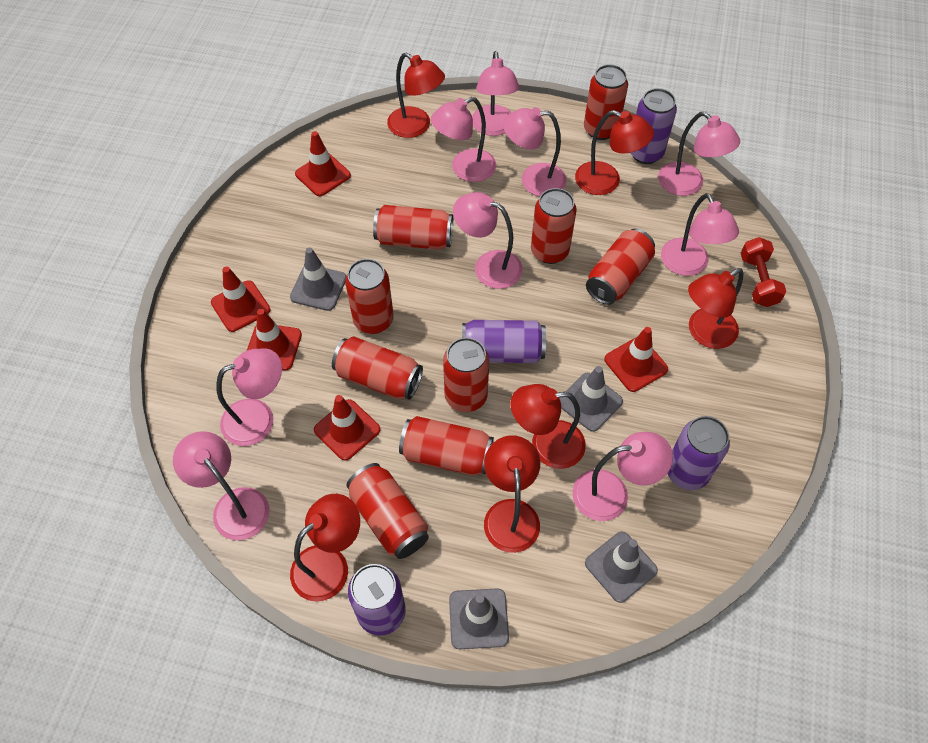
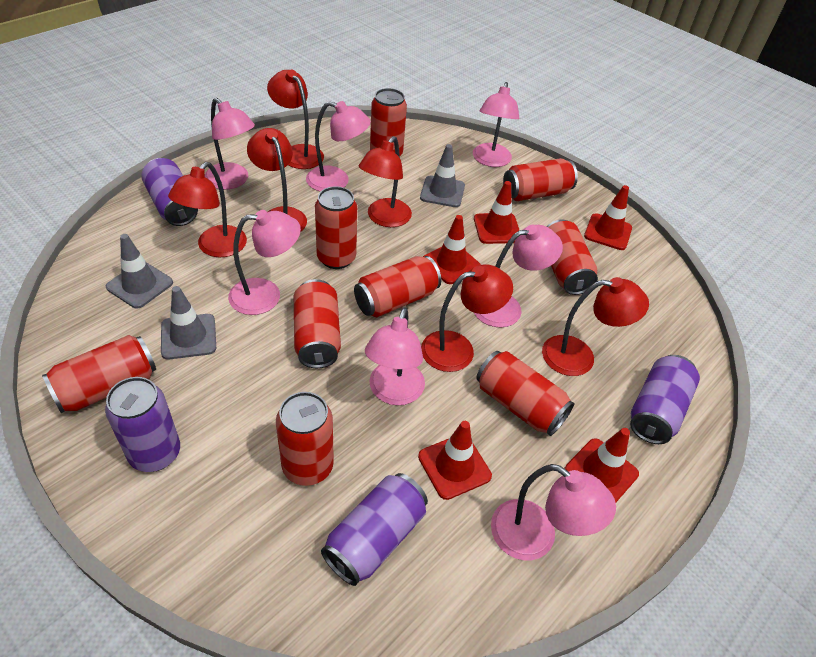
grey traffic cone: 4 -> 3
pink lamp: 9 -> 7
red dumbbell: 1 -> 0

